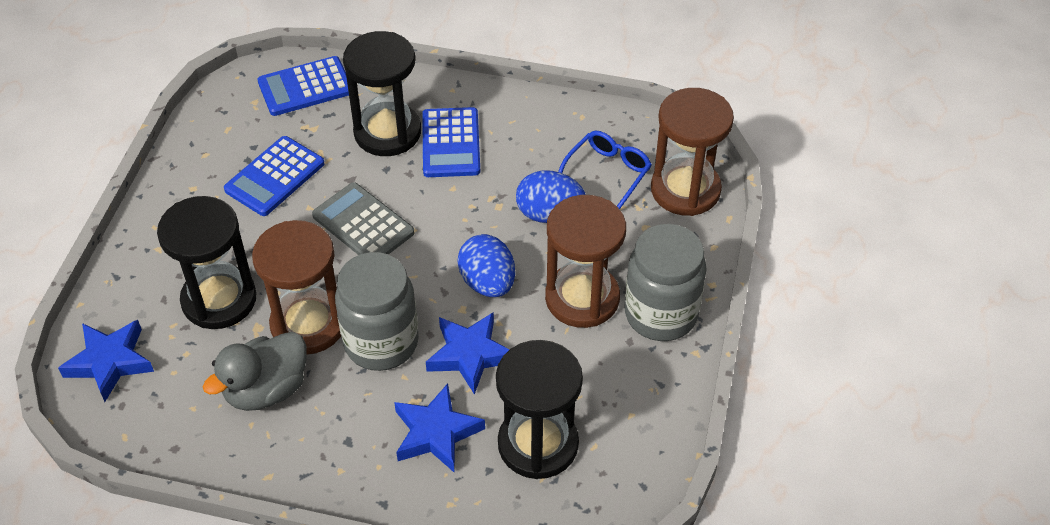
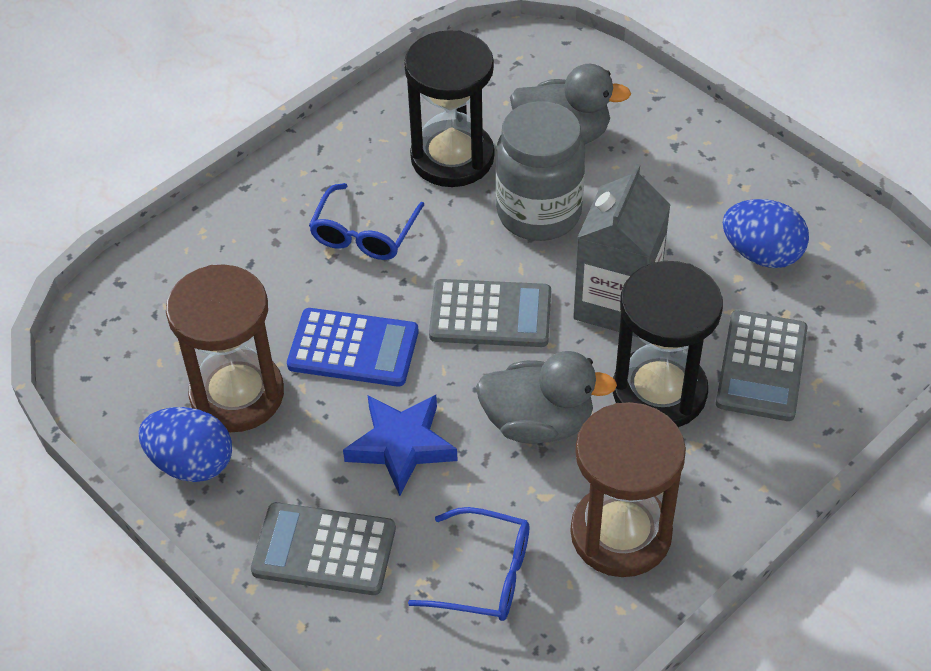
black hourglass: 3 -> 2
blue calculator: 3 -> 1
blue glasses: 1 -> 2
blue star: 3 -> 1
brown hourglass: 3 -> 2
grey calculator: 1 -> 3
grey carton: 0 -> 1
grey duck: 1 -> 2
grey jar: 2 -> 1

